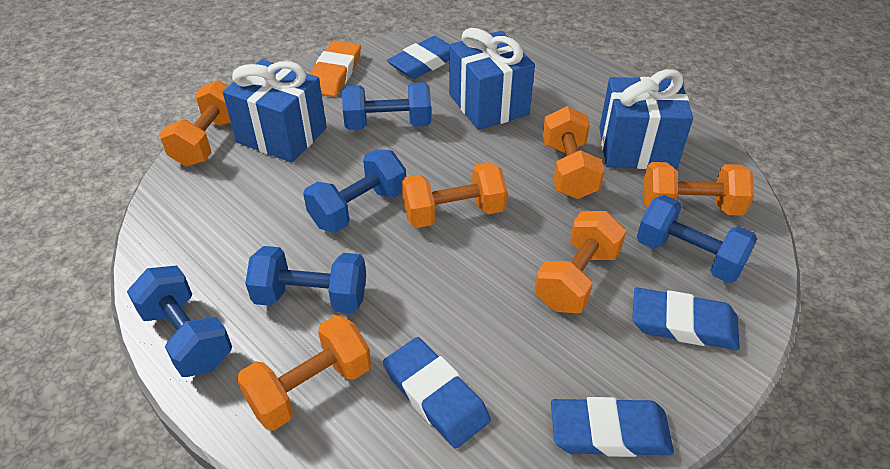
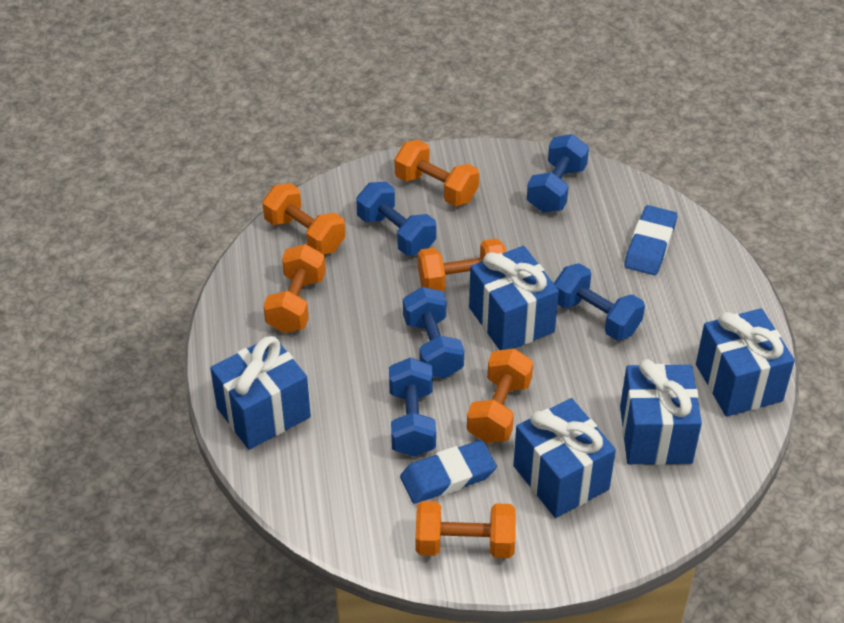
blue eraser: 4 -> 2
blue gift: 3 -> 5
orange eraser: 1 -> 0

